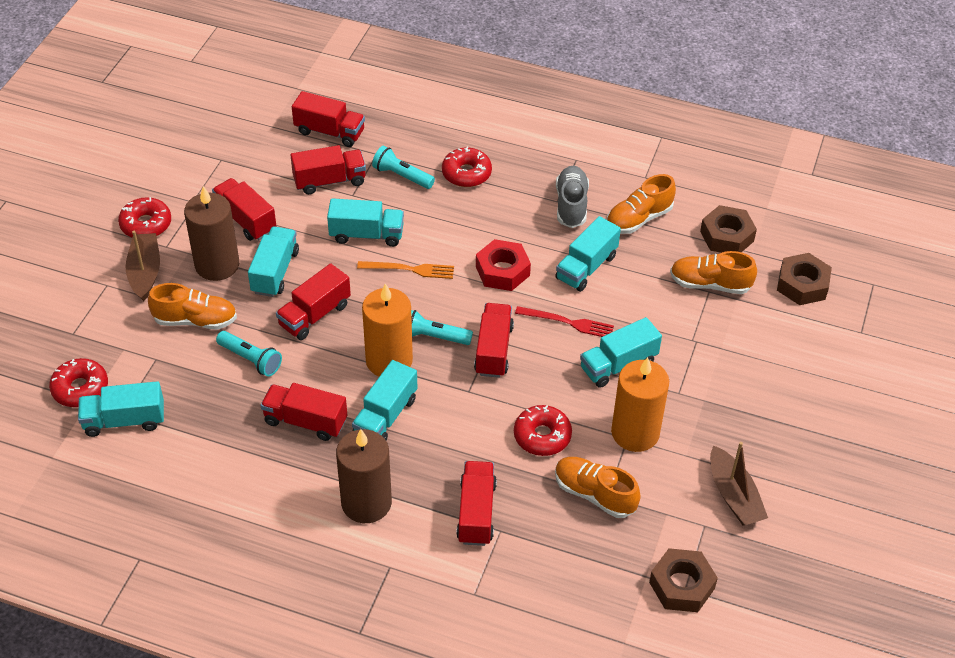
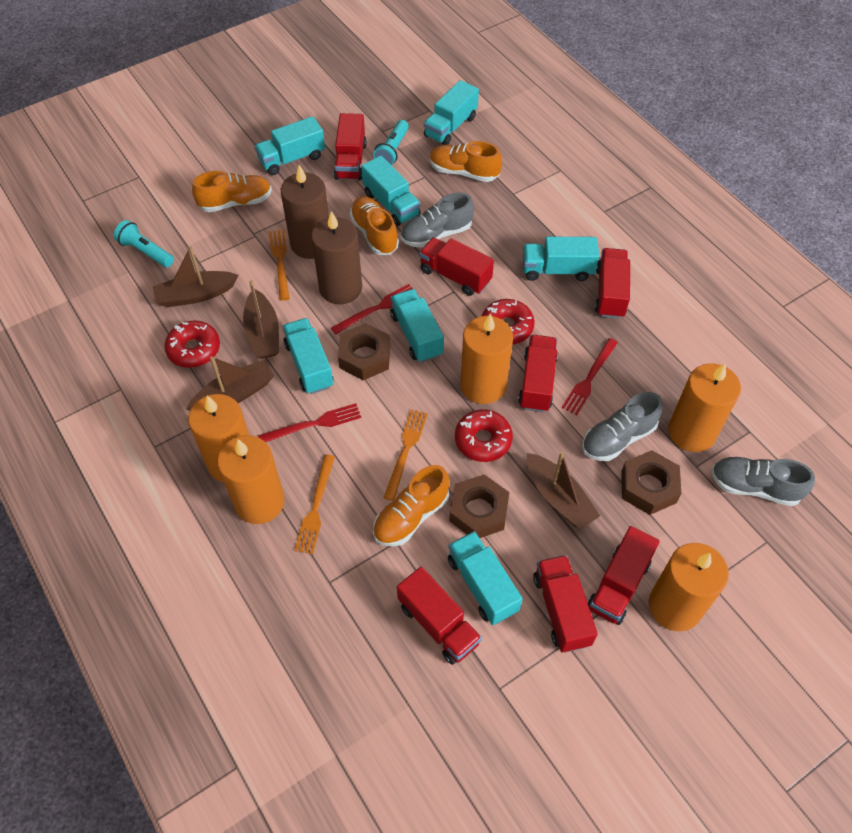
brown boat: 2 -> 4
grey shoe: 1 -> 3
orange candle: 2 -> 5
orange fork: 1 -> 3
red donut: 4 -> 3
red fork: 1 -> 3
red nut: 1 -> 0
turquoise flashlight: 3 -> 2
turquoise truck: 6 -> 7

